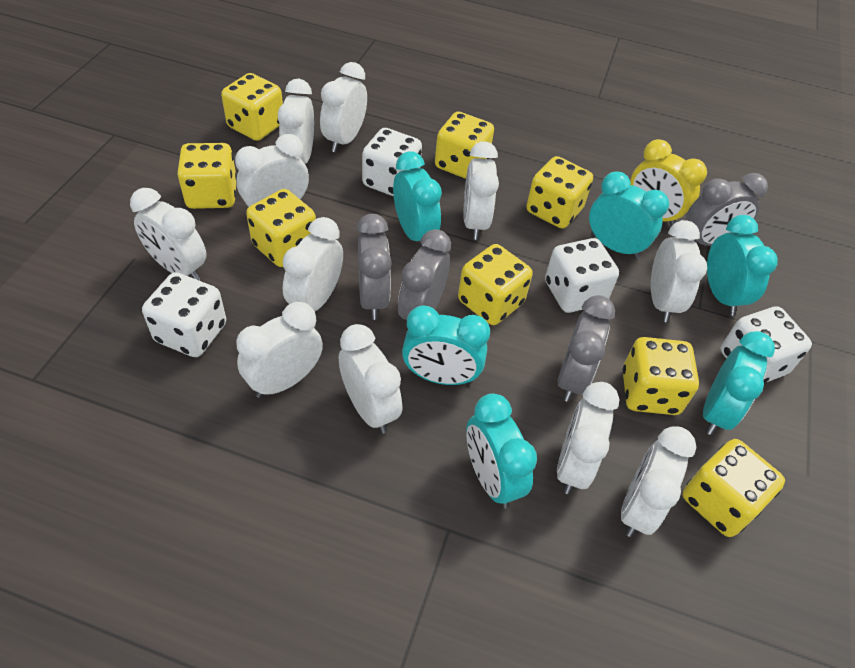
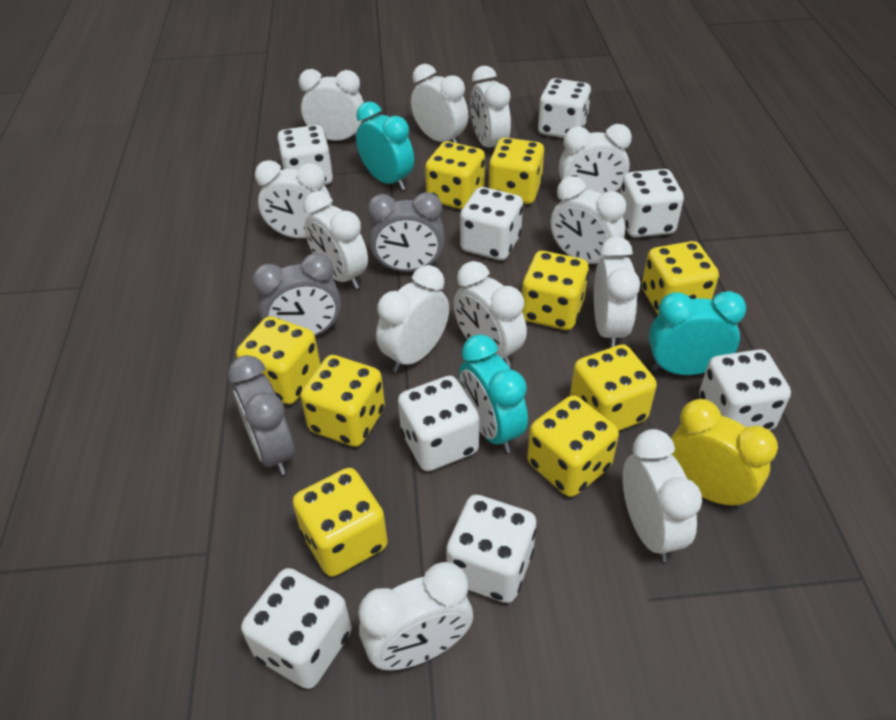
grey clock: 4 -> 3
turquoise clock: 6 -> 3
white clock: 11 -> 12
white dice: 4 -> 8
yellow dice: 8 -> 9

